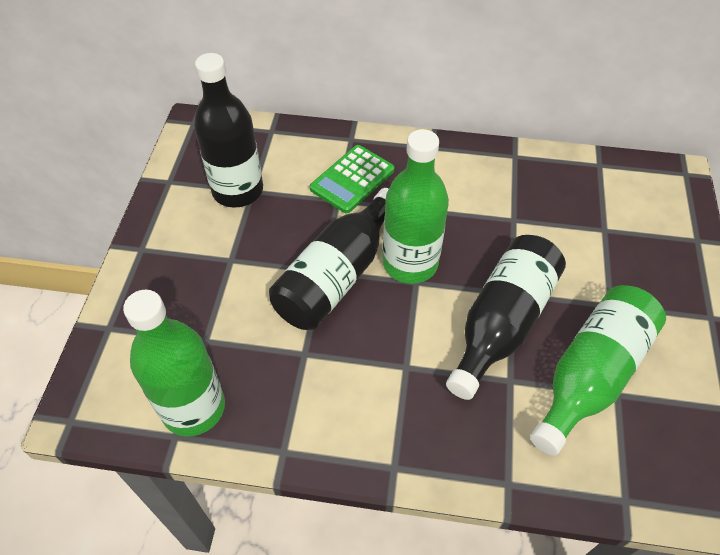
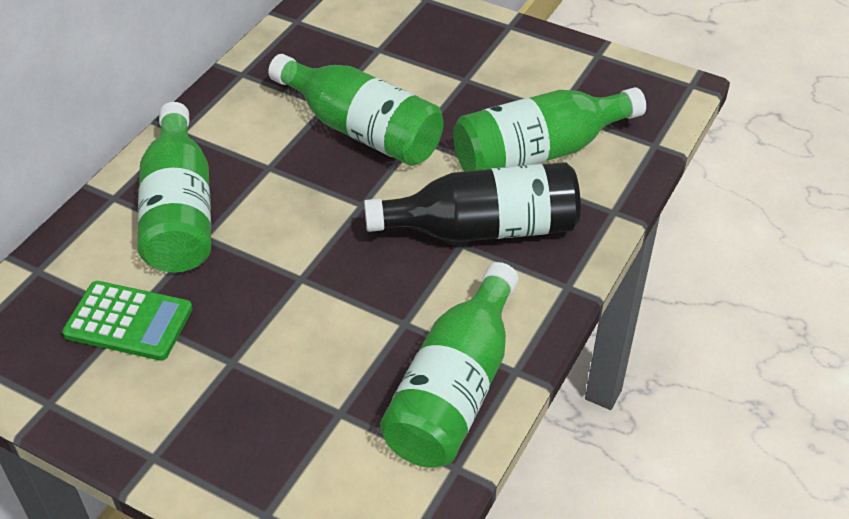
black bottle: 3 -> 1
green bottle: 3 -> 4

